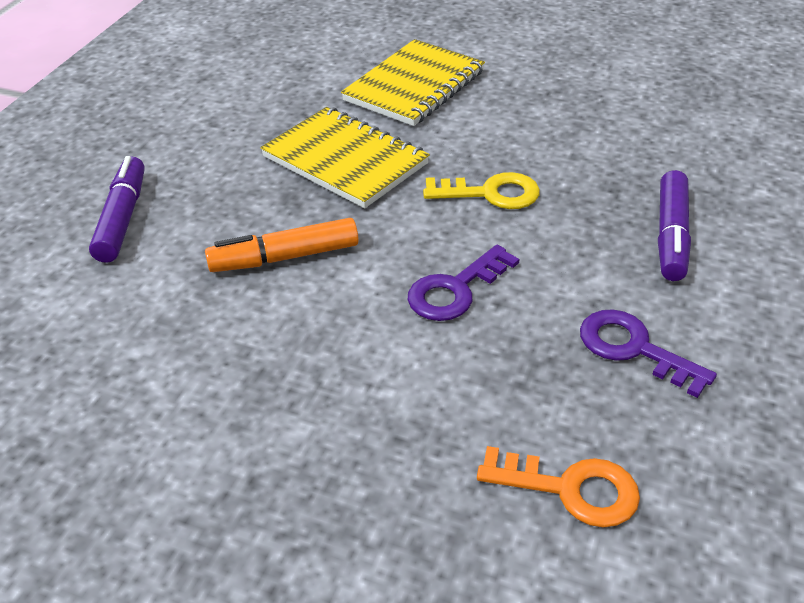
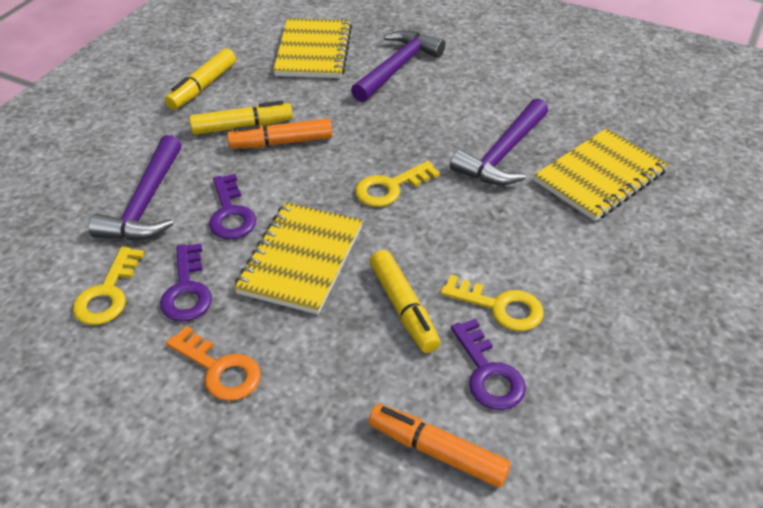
orange marker: 1 -> 2
purple hammer: 0 -> 3
purple key: 2 -> 3
purple marker: 2 -> 0
yellow key: 1 -> 3
yellow marker: 0 -> 3
yellow notebook: 2 -> 3

